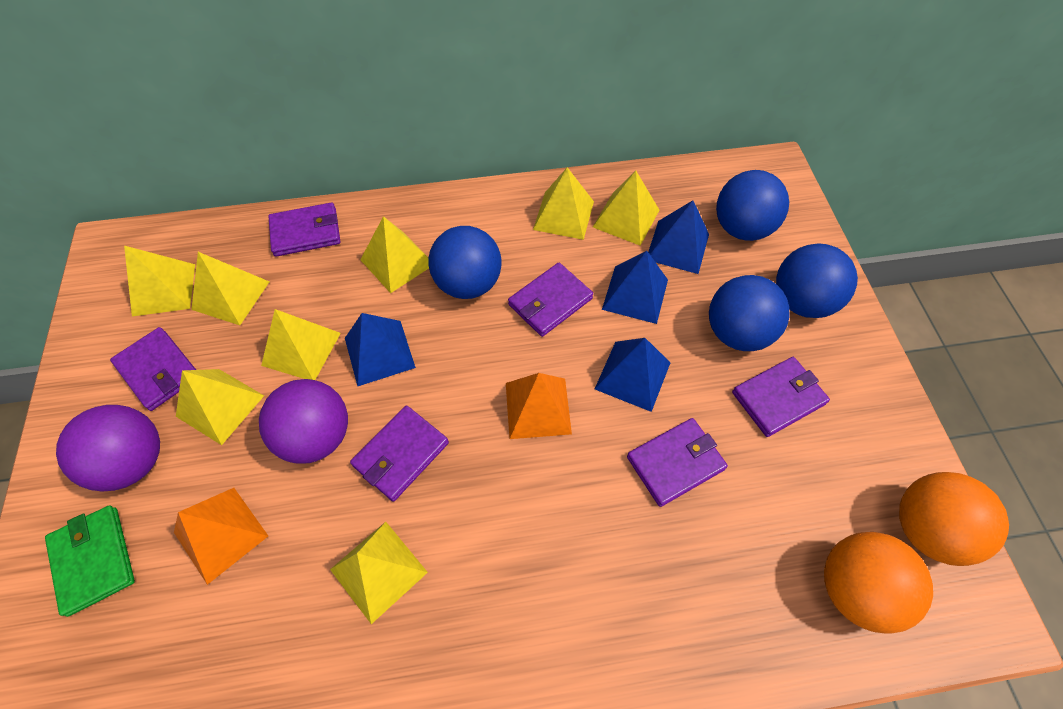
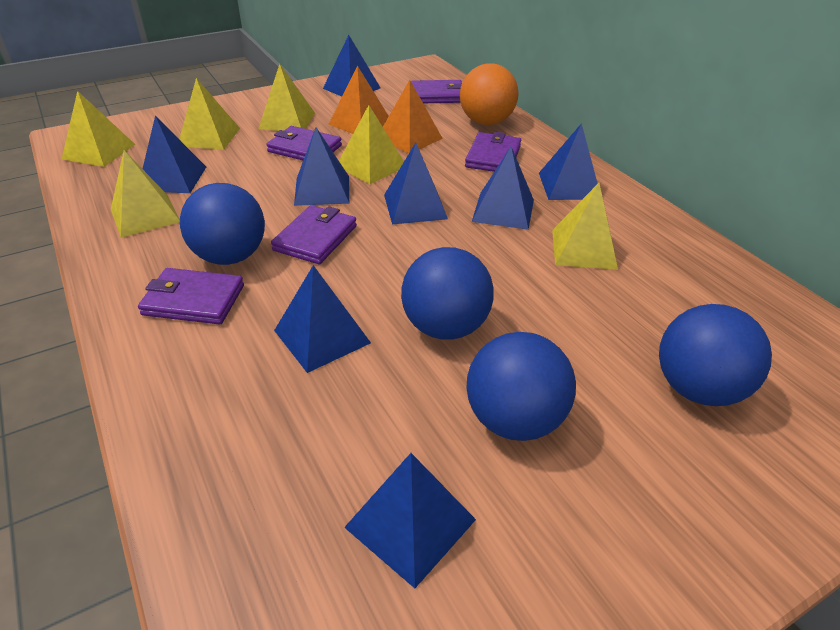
blue pyramid: 4 -> 8
green wallet: 1 -> 0
orange ball: 2 -> 1
purple ball: 2 -> 0
purple wallet: 6 -> 5
yellow pyramid: 8 -> 6

